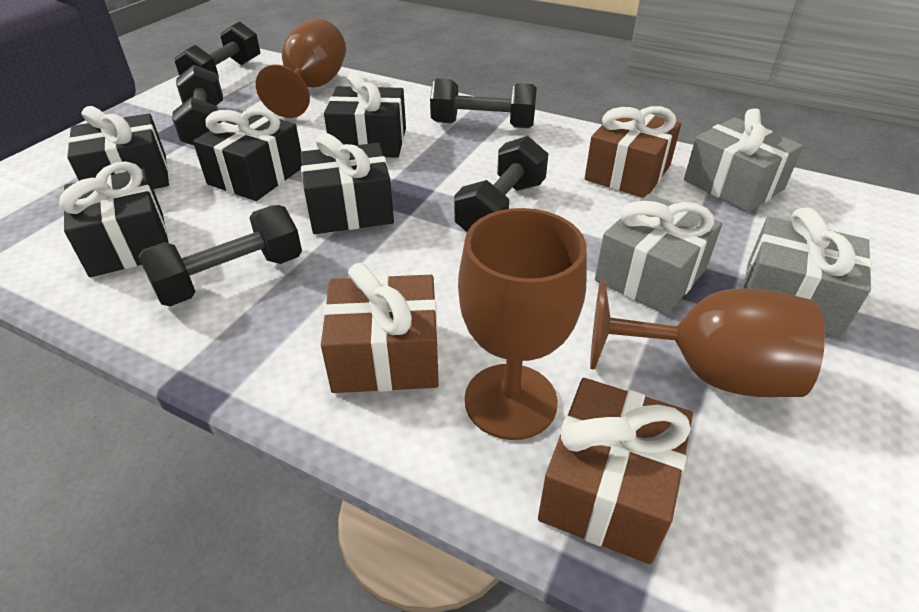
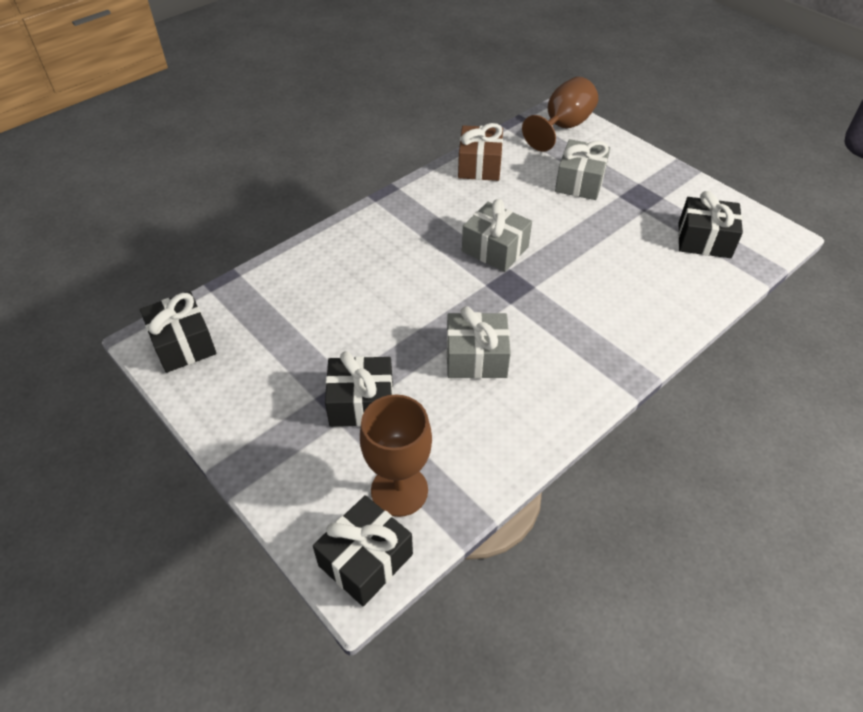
black dumbbell: 5 -> 0
black gift: 5 -> 4
brown gift: 3 -> 1
brown goblet: 3 -> 2

